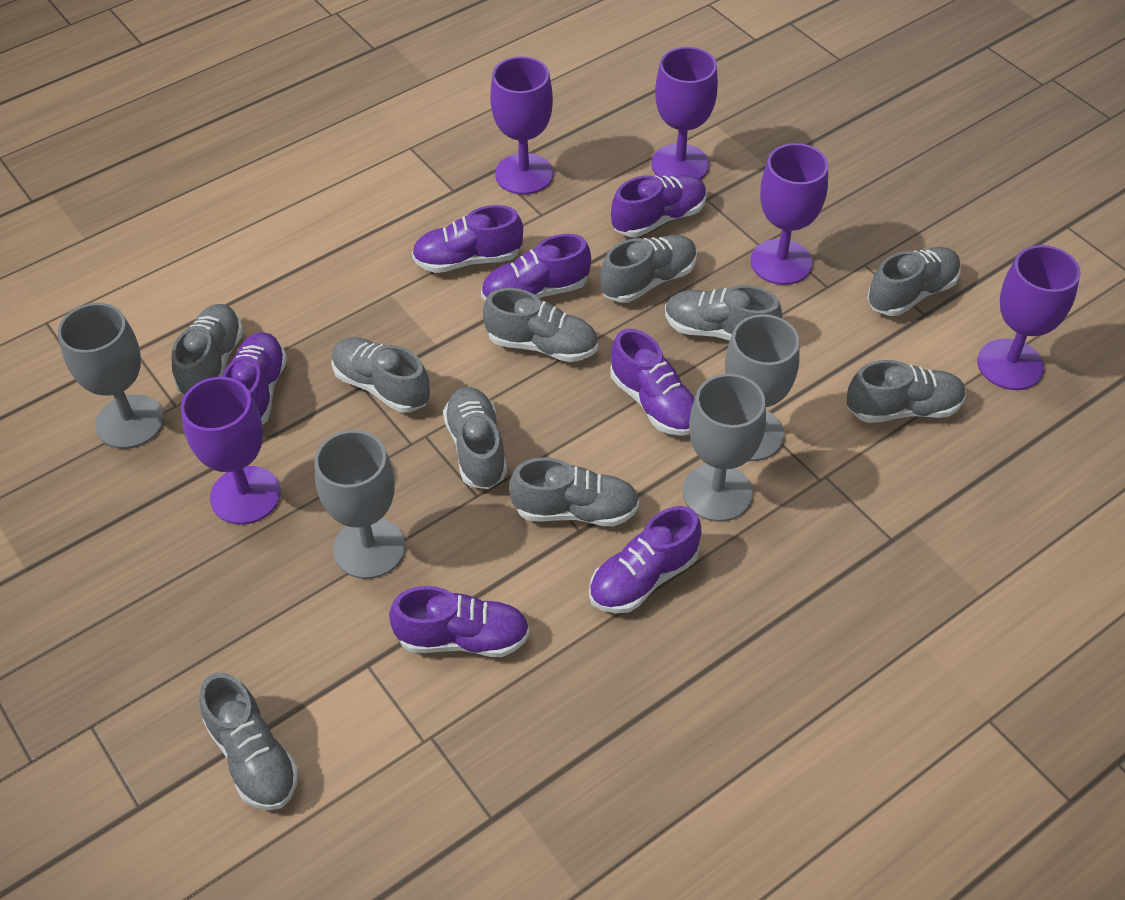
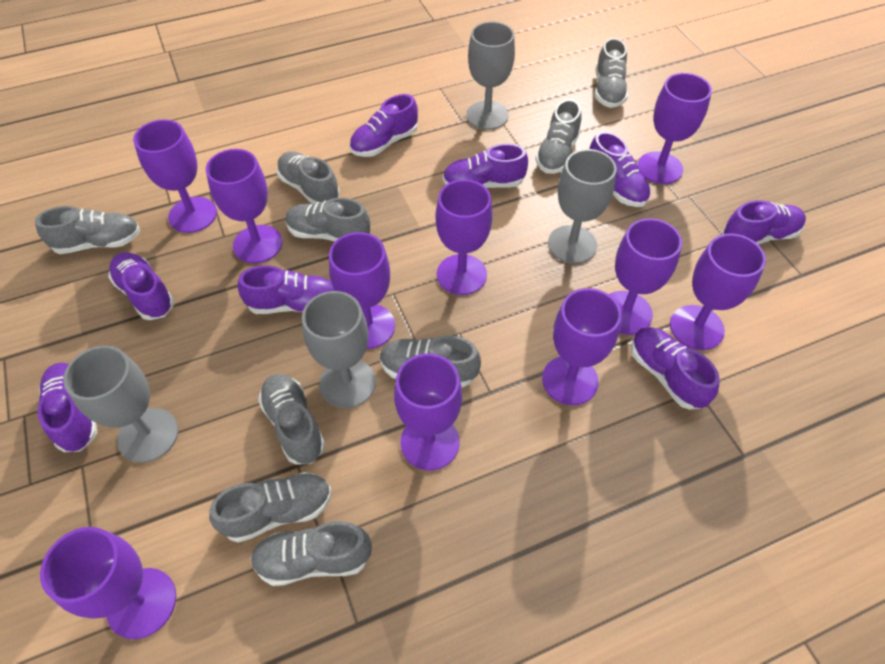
grey shoe: 10 -> 9
purple goblet: 5 -> 10
purple shoe: 7 -> 8

